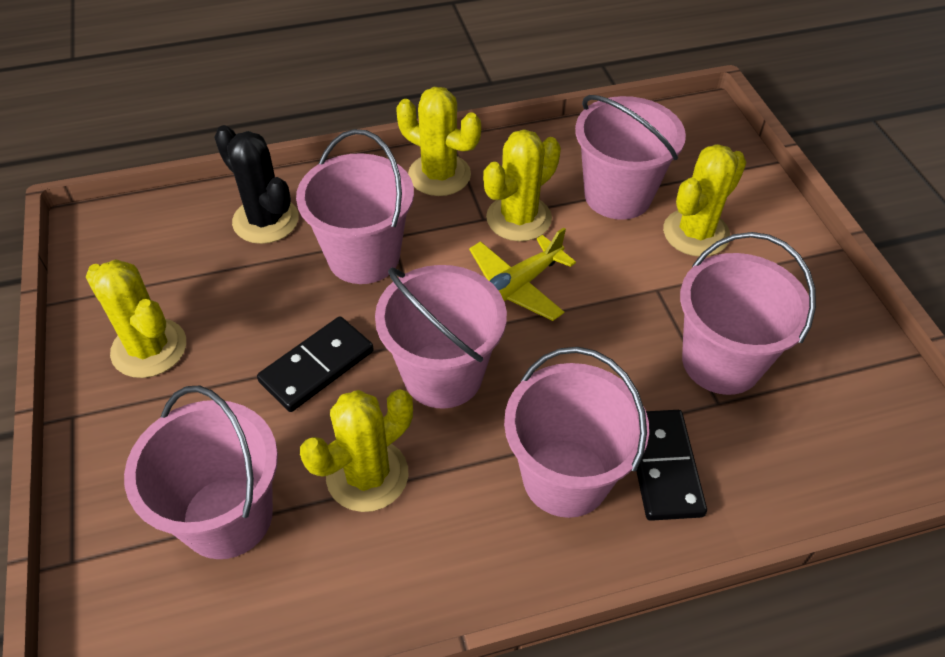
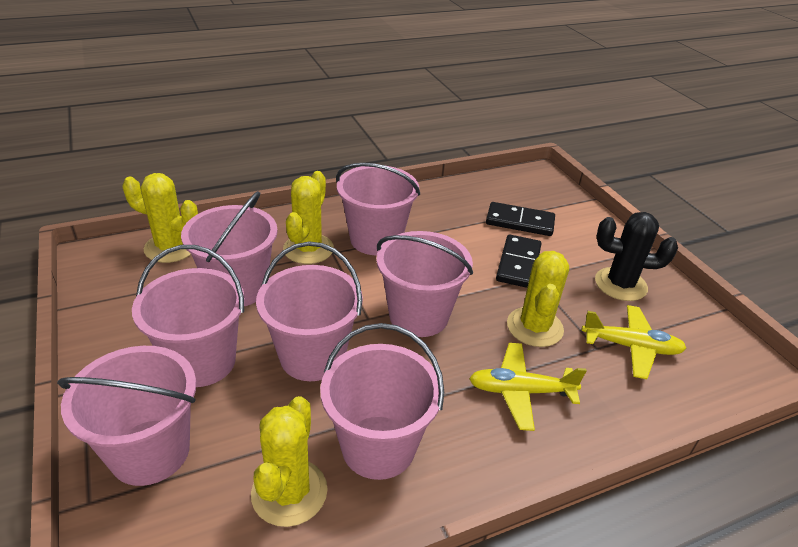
pink bucket: 6 -> 7
yellow cactus: 5 -> 4
yellow plane: 1 -> 2

